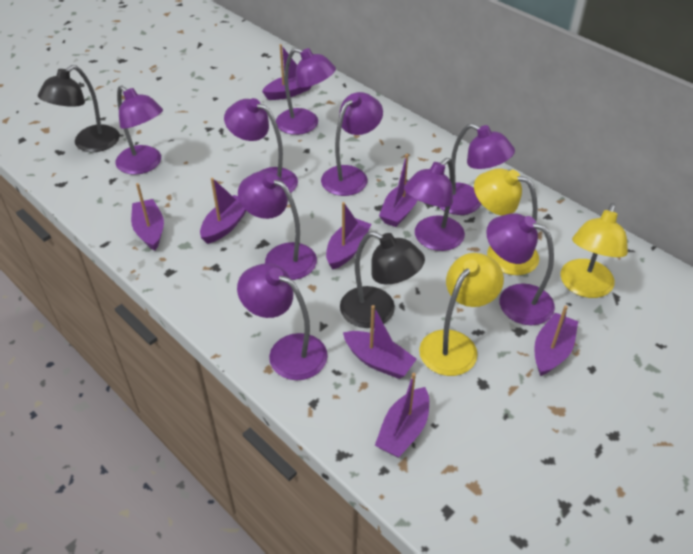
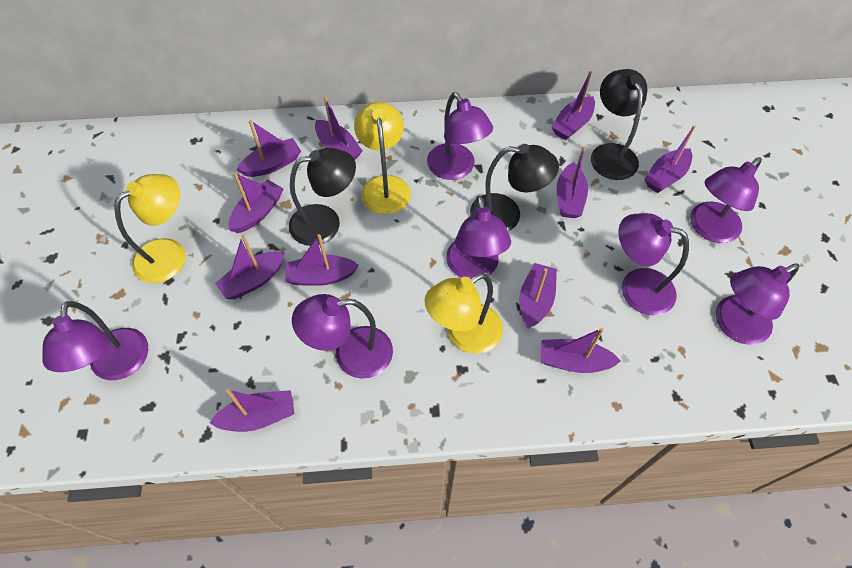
black lamp: 2 -> 3
purple boat: 8 -> 11
purple lamp: 9 -> 7

